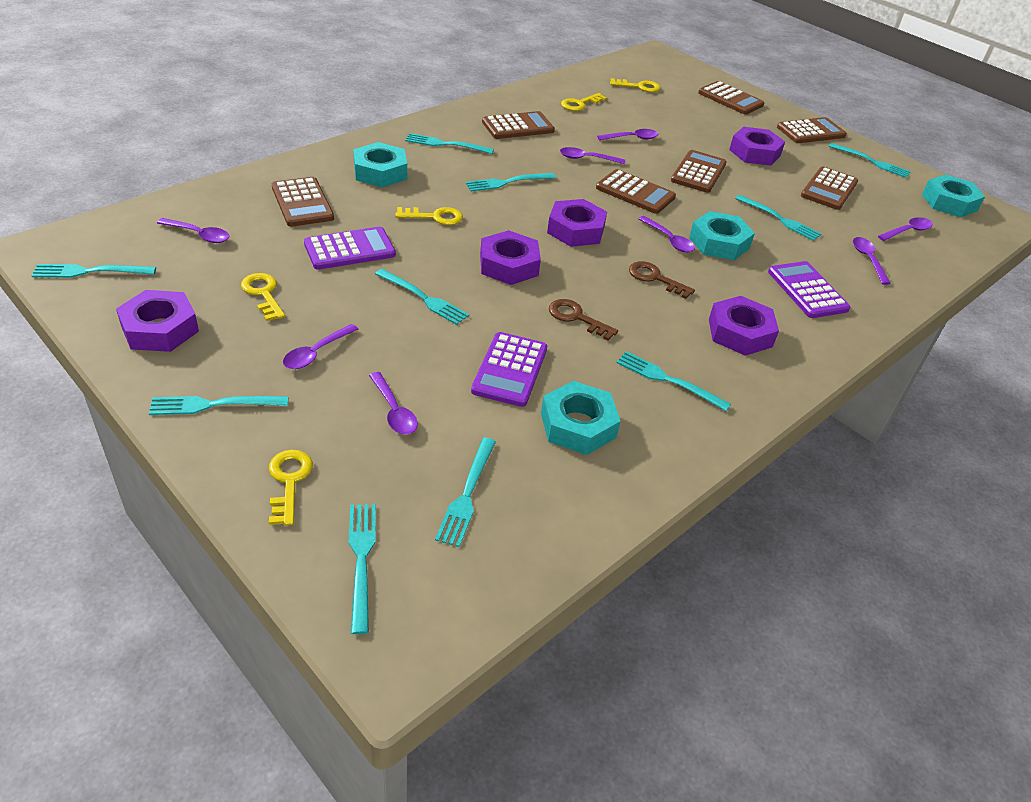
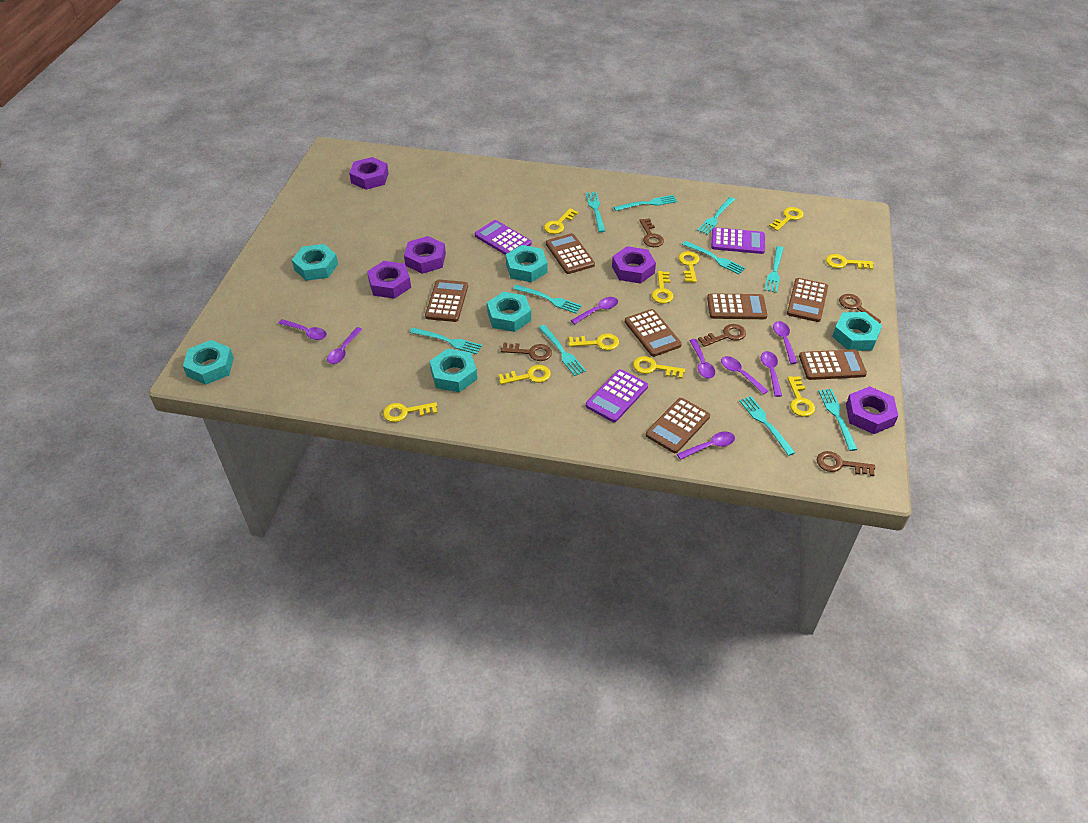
brown key: 2 -> 5
turquoise nut: 4 -> 6
yellow key: 5 -> 10

